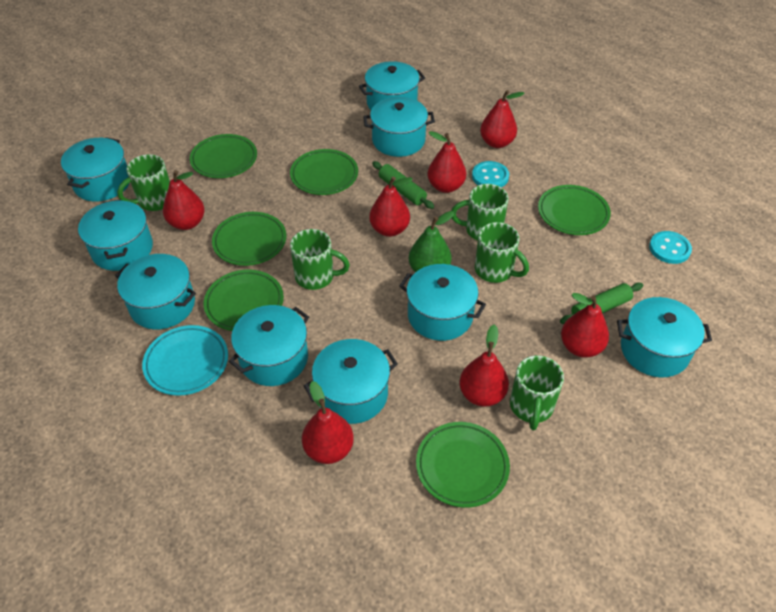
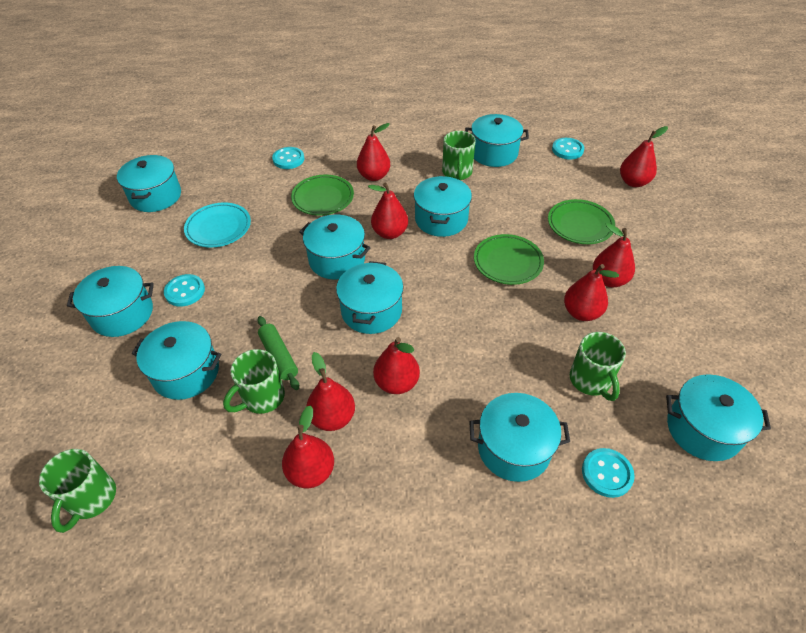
green mug: 5 -> 4
green pear: 1 -> 0
green plate: 6 -> 3
green rolling pin: 2 -> 1
red pear: 7 -> 8
turquoise button: 2 -> 4

